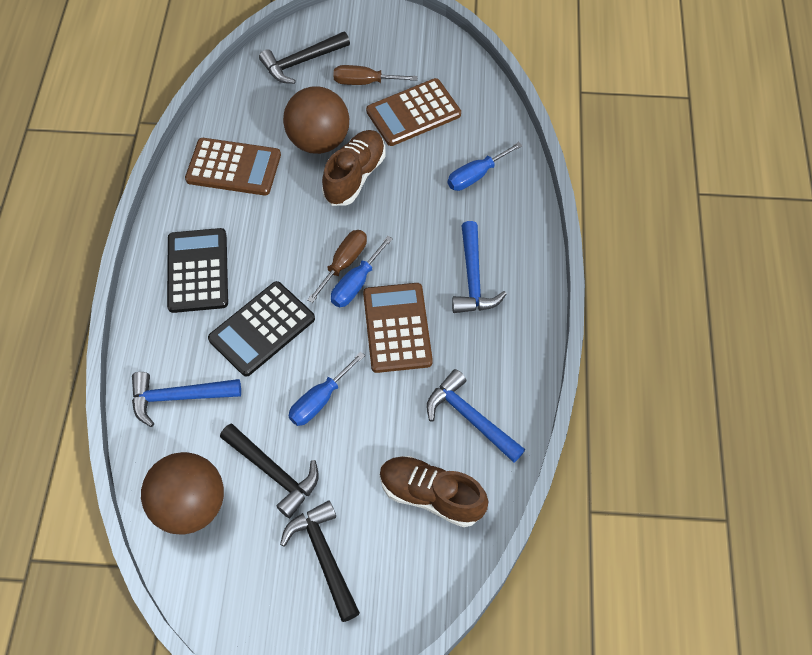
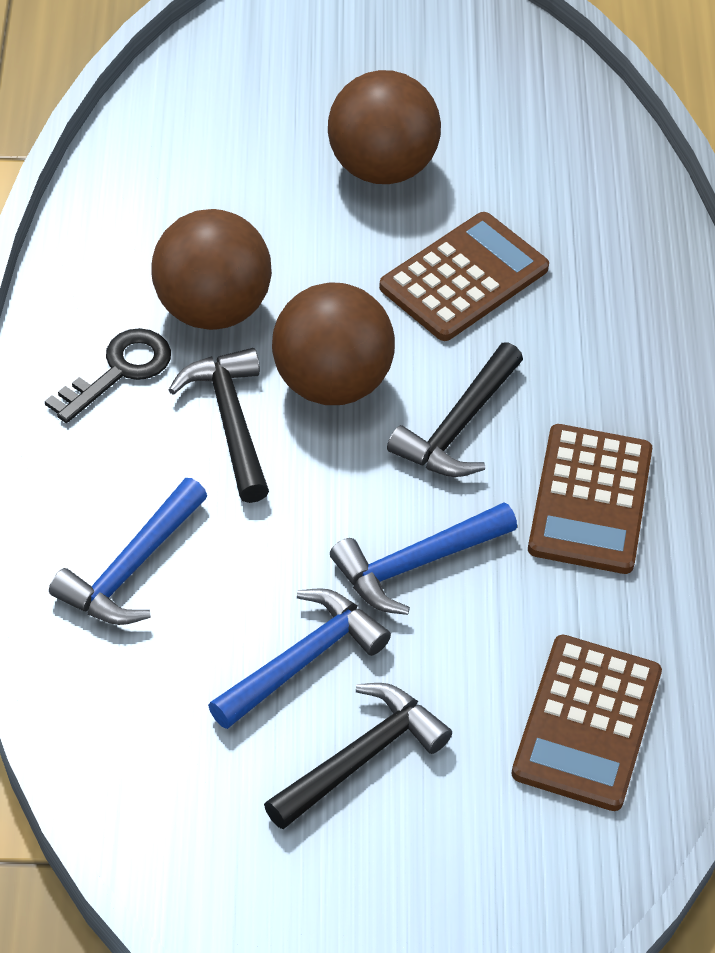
black calculator: 2 -> 0
black key: 0 -> 1
blue screwdriver: 3 -> 0
brown ball: 2 -> 3
brown screwdriver: 2 -> 0
brown shoe: 2 -> 0

